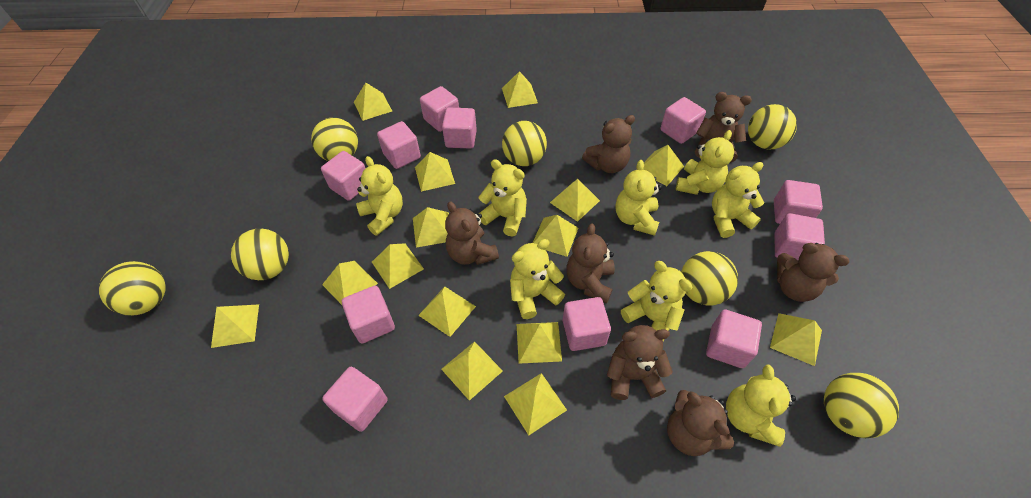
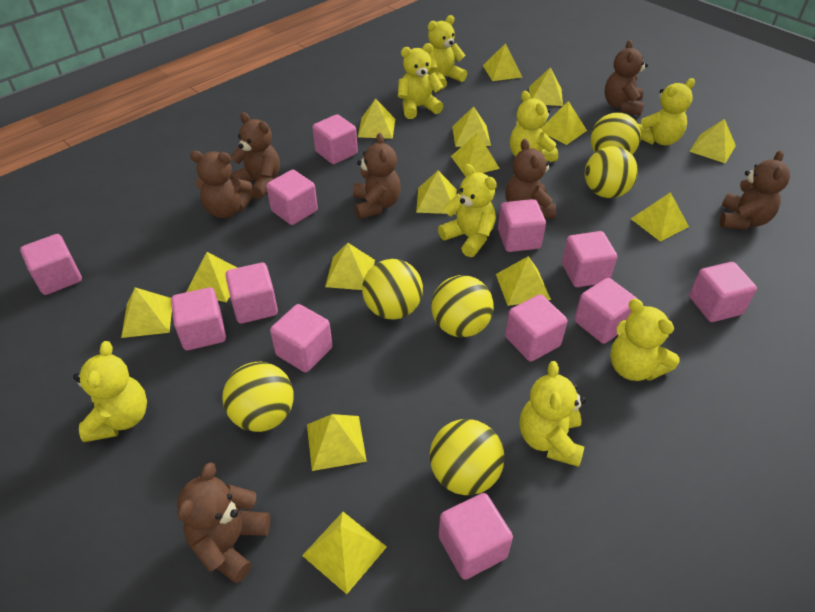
pink cube: 11 -> 12
yellow ball: 7 -> 6

